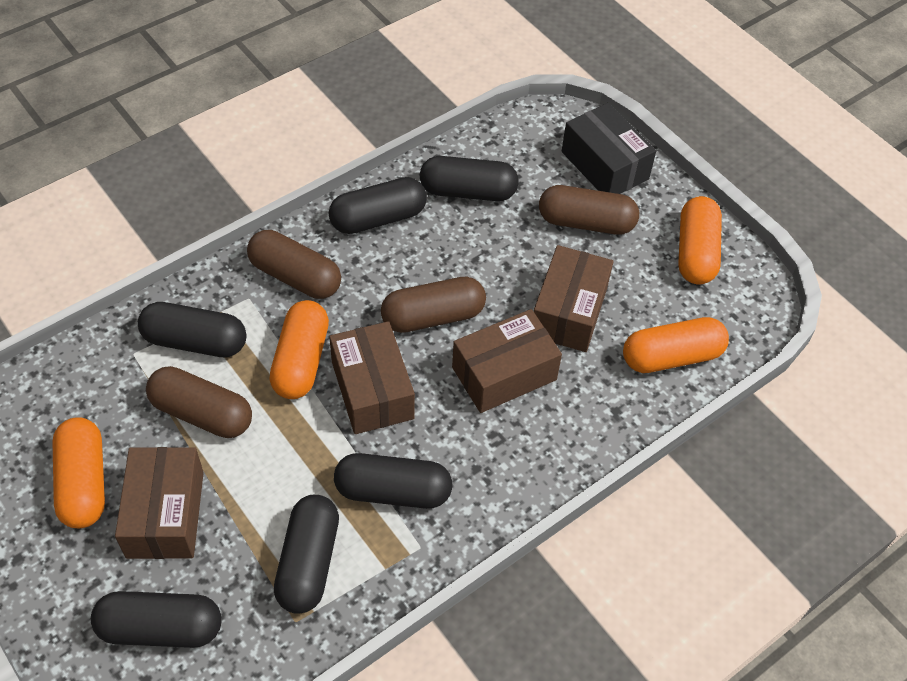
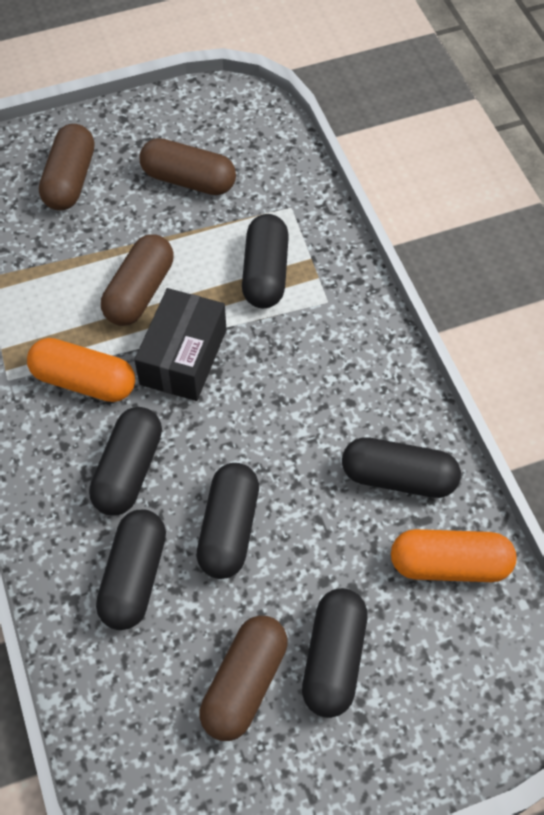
brown box: 4 -> 0
orange capsule: 4 -> 2

